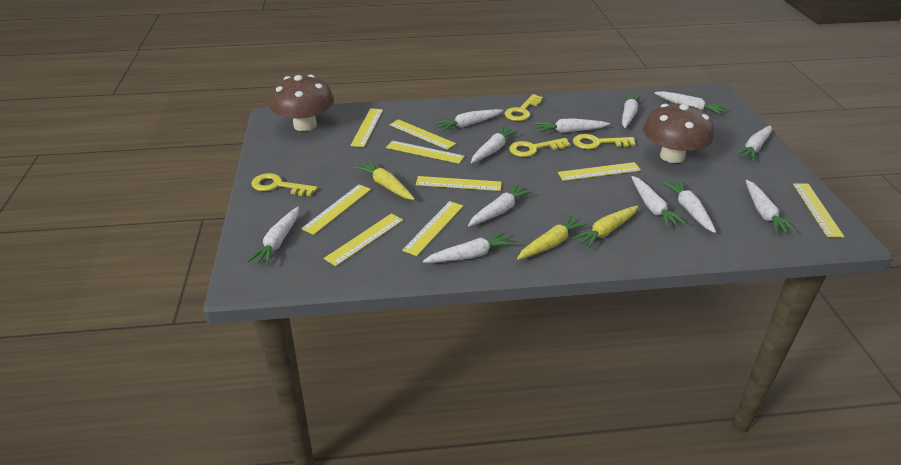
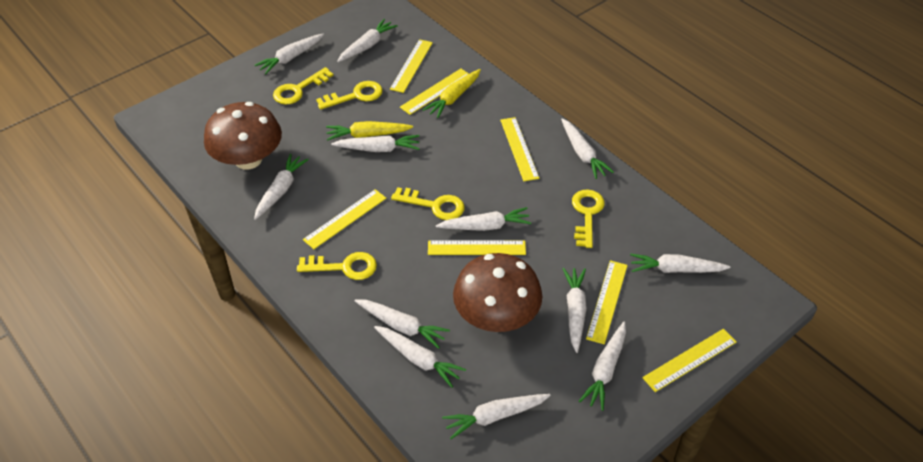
yellow carrot: 3 -> 2
yellow key: 4 -> 5
yellow ruler: 9 -> 7

